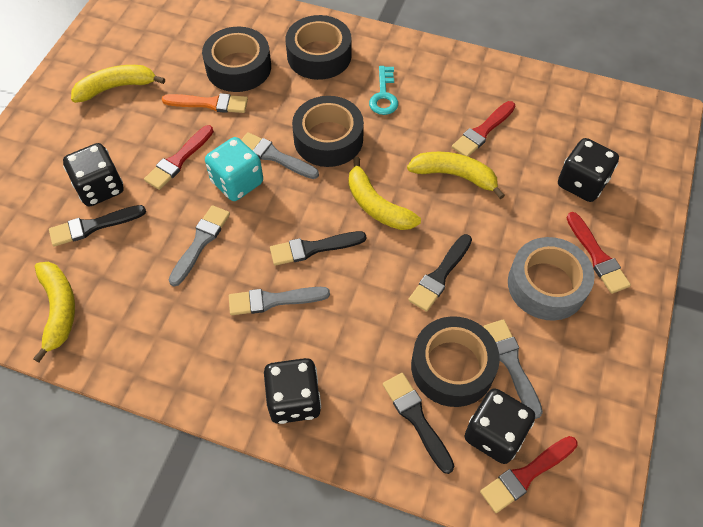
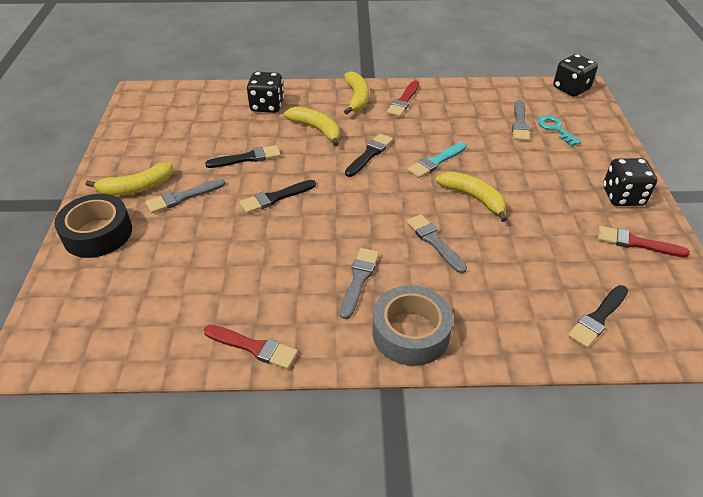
black dice: 4 -> 3
black tape: 4 -> 1
orange brush: 1 -> 0
red brush: 4 -> 3
turquoise brush: 0 -> 1
turquoise dice: 1 -> 0

